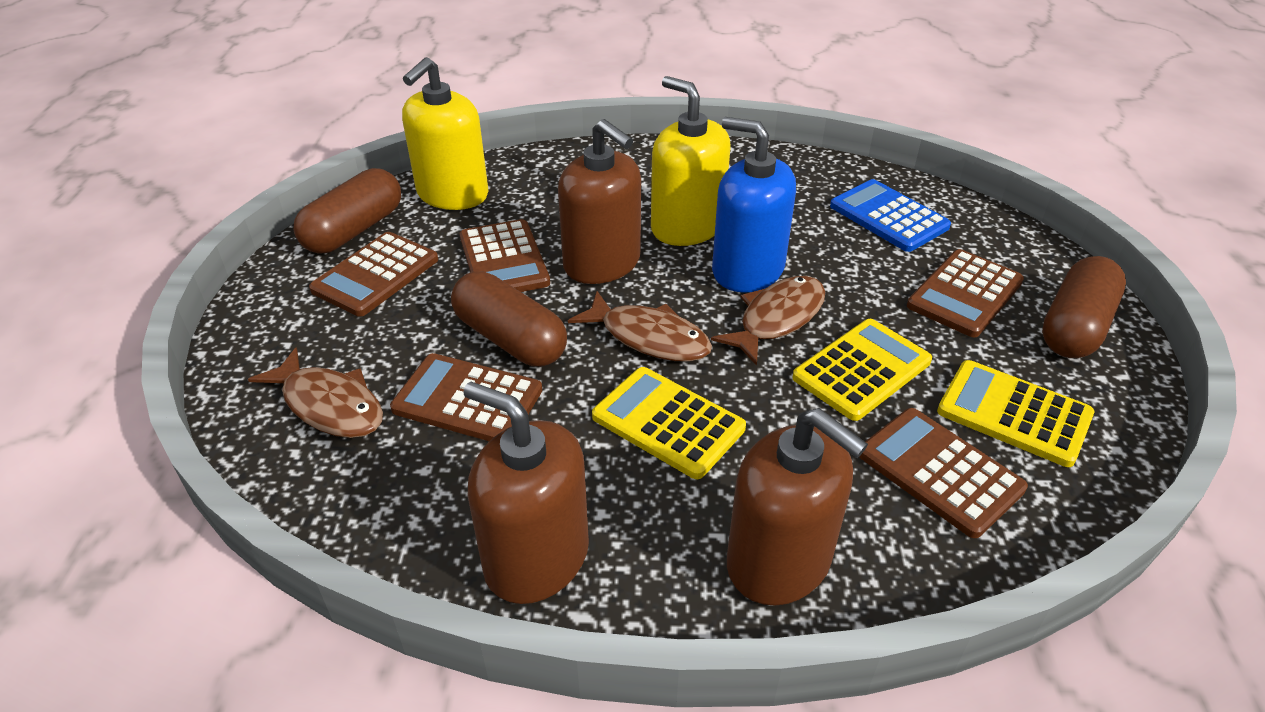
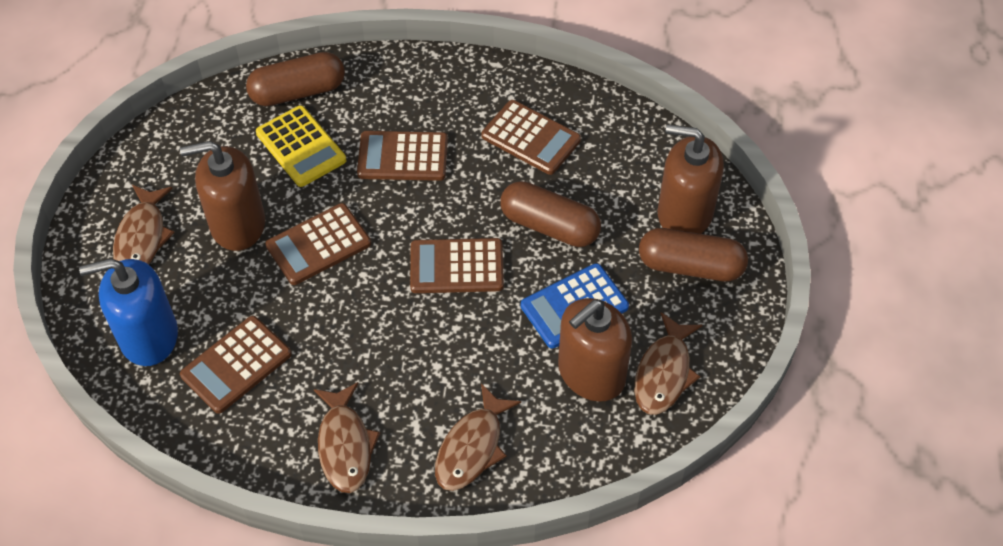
brown fish: 3 -> 4
yellow calculator: 3 -> 1
yellow soap dispenser: 2 -> 0

